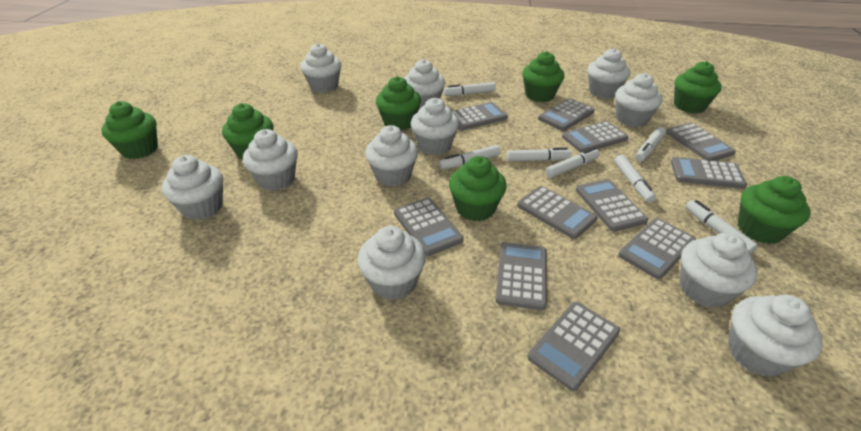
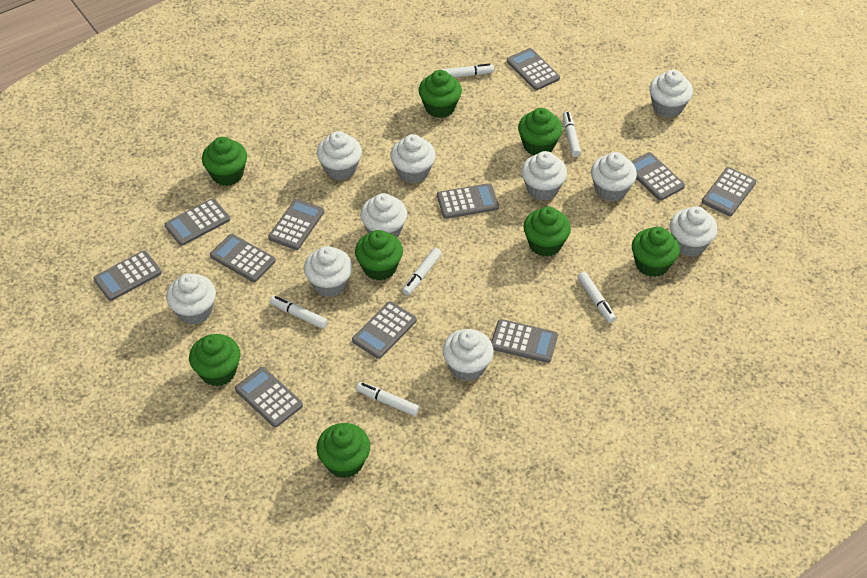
green cupcake: 7 -> 8
white cupcake: 11 -> 10
white marker: 7 -> 6

